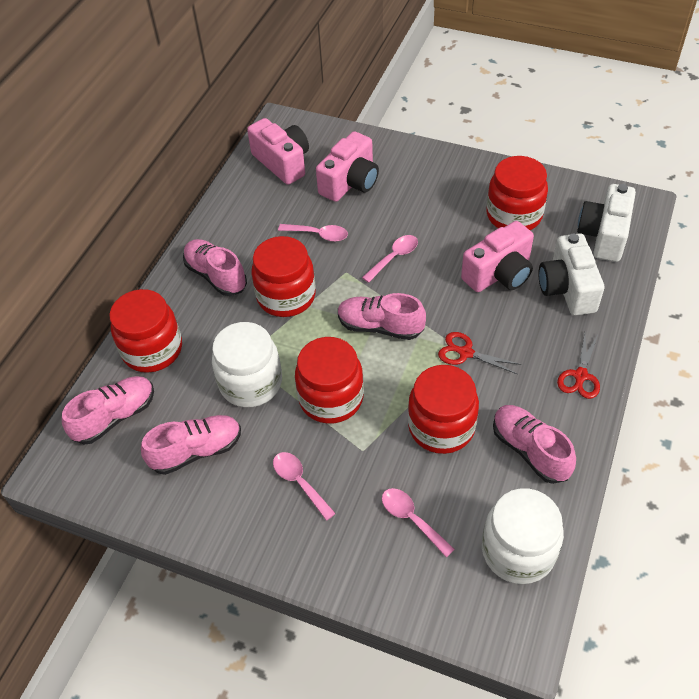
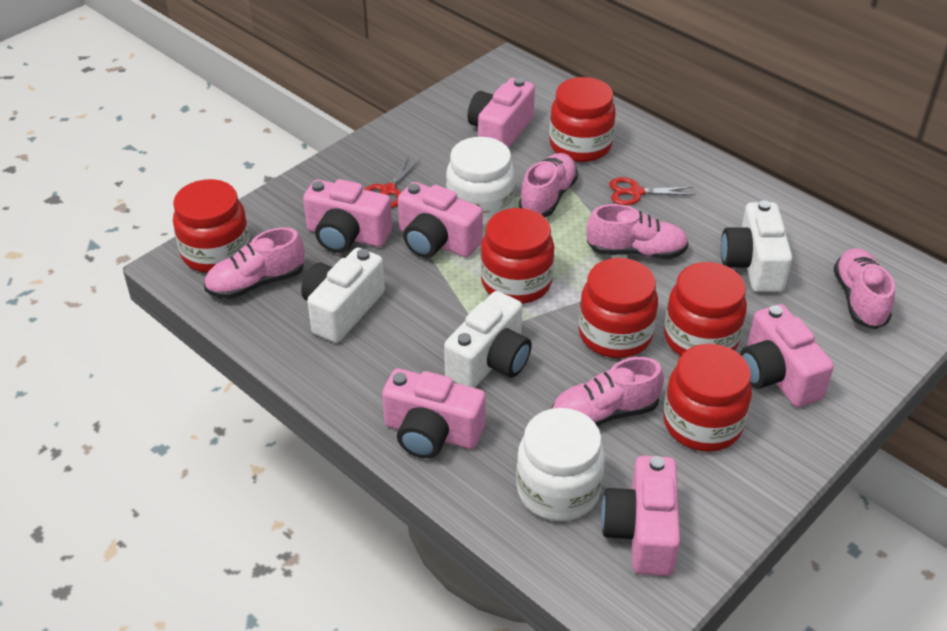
pink camera: 3 -> 6
pink spoon: 4 -> 0
red jar: 5 -> 6
white camera: 2 -> 3

